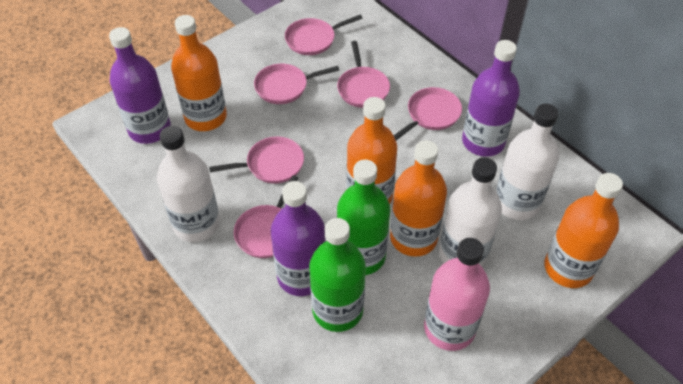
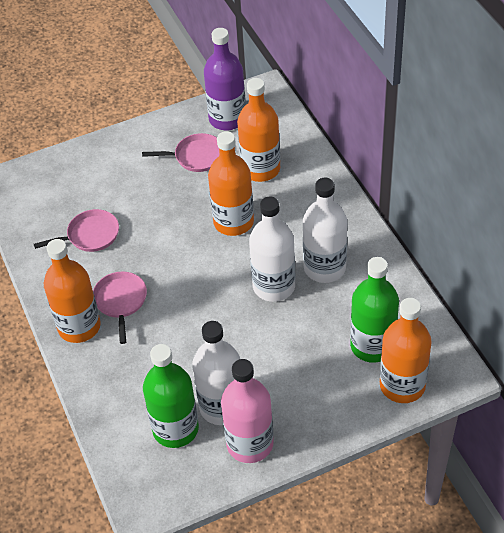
pink pan: 6 -> 3
purple bottle: 3 -> 1

